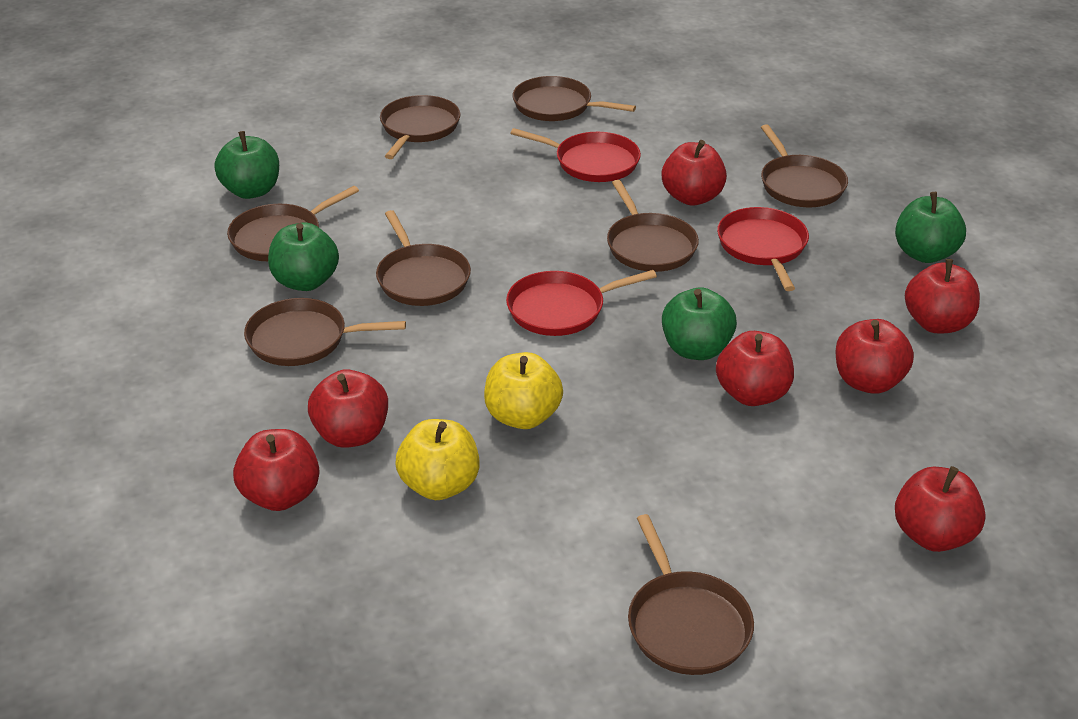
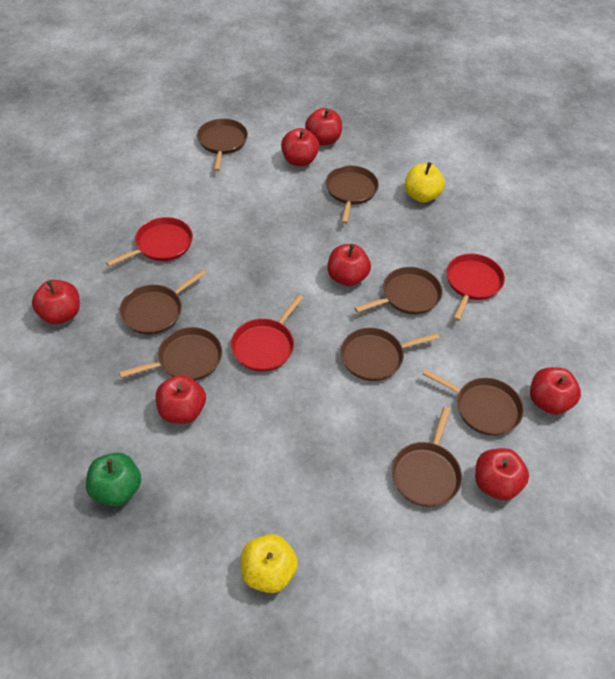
green apple: 4 -> 1

